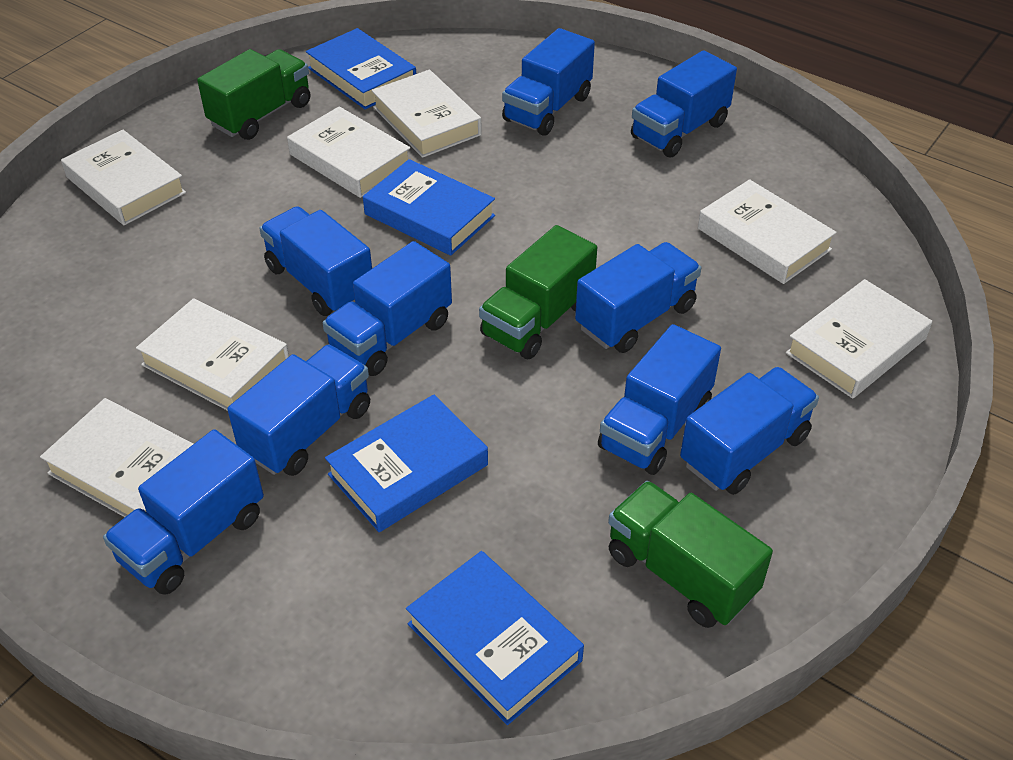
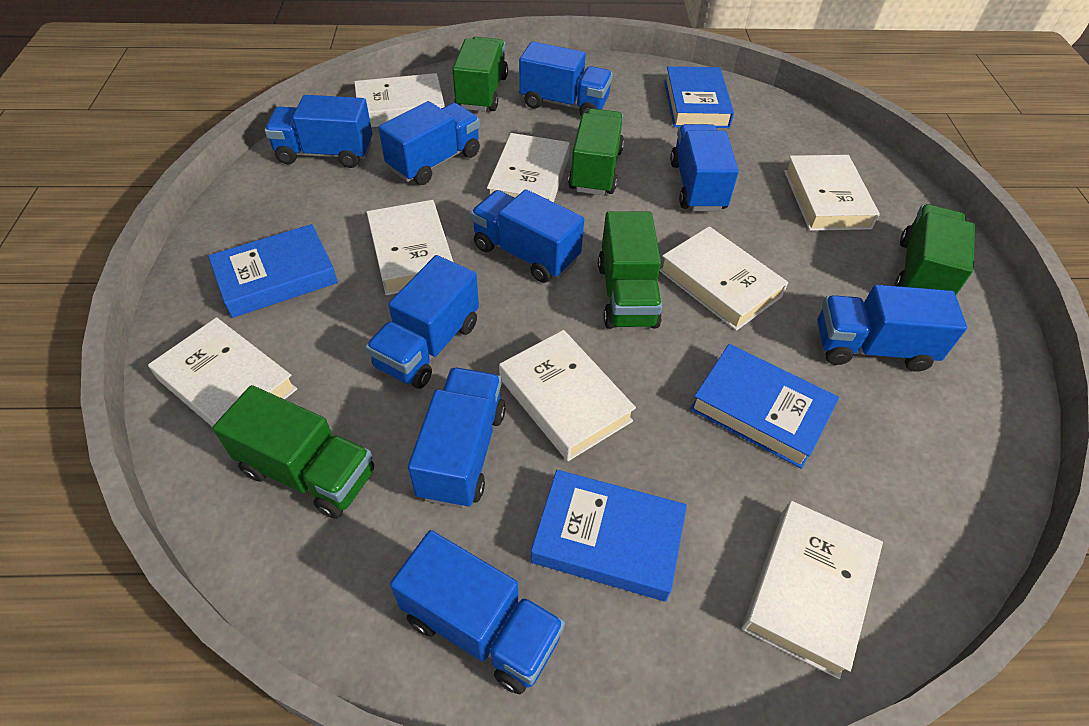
green truck: 3 -> 5
white book: 7 -> 8

